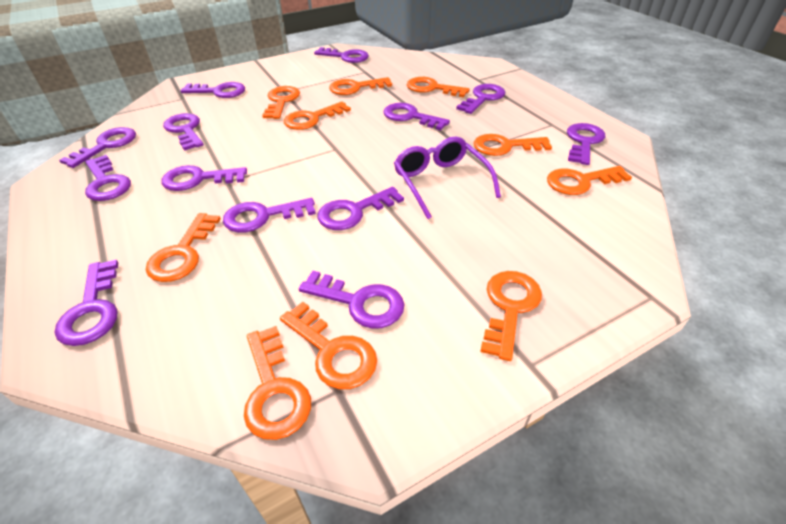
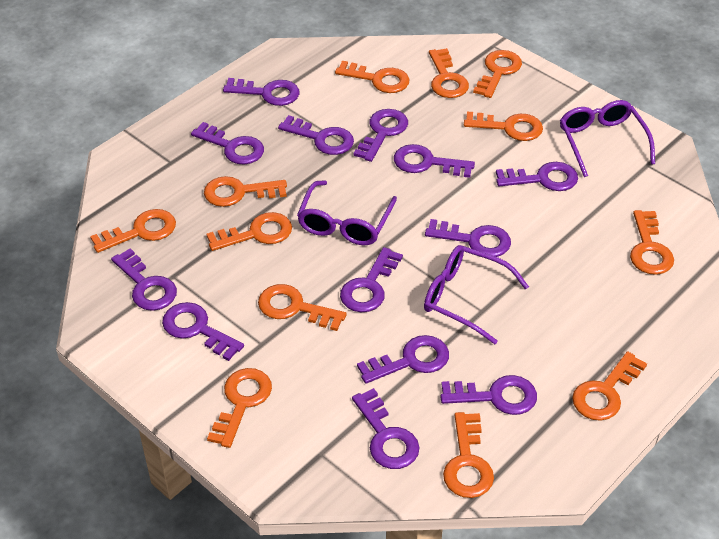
orange key: 10 -> 12
purple glasses: 1 -> 3

